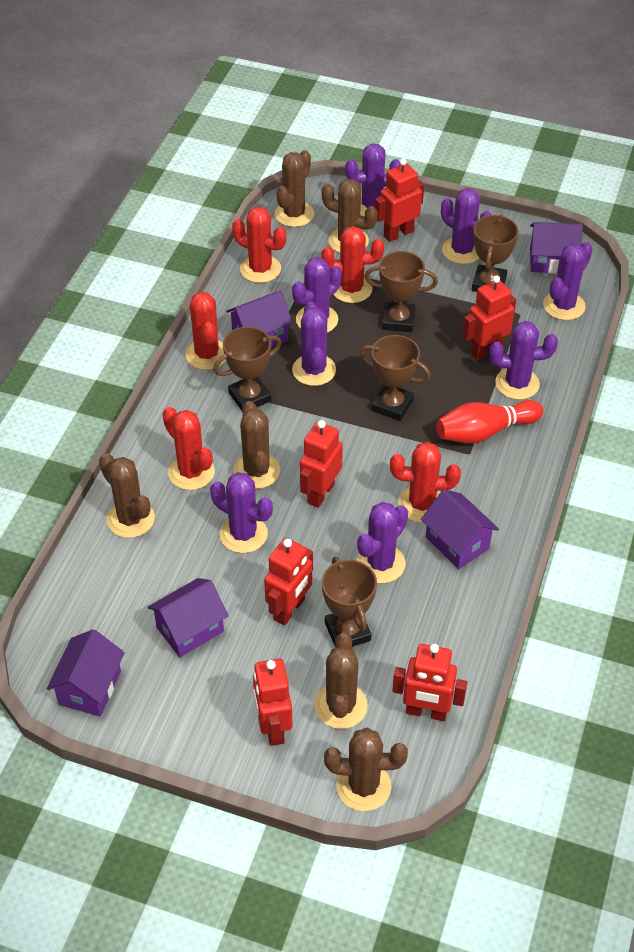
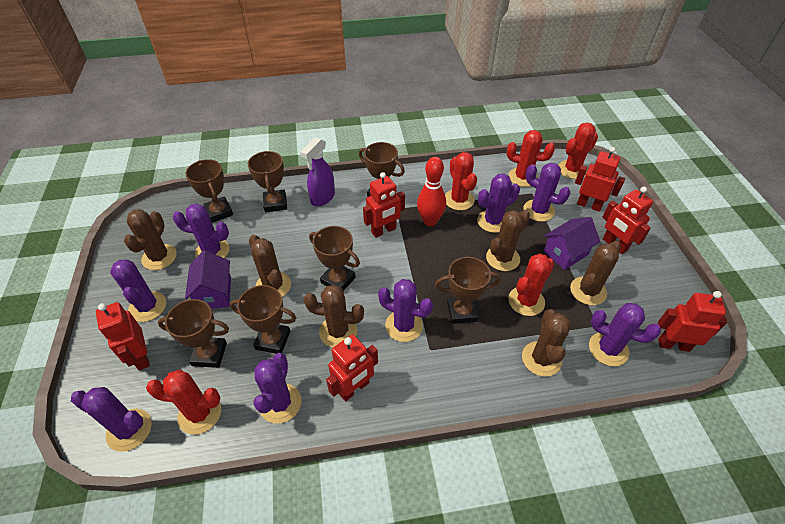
brown trophy: 5 -> 7
purple house: 5 -> 2
purple spray bottle: 0 -> 1

